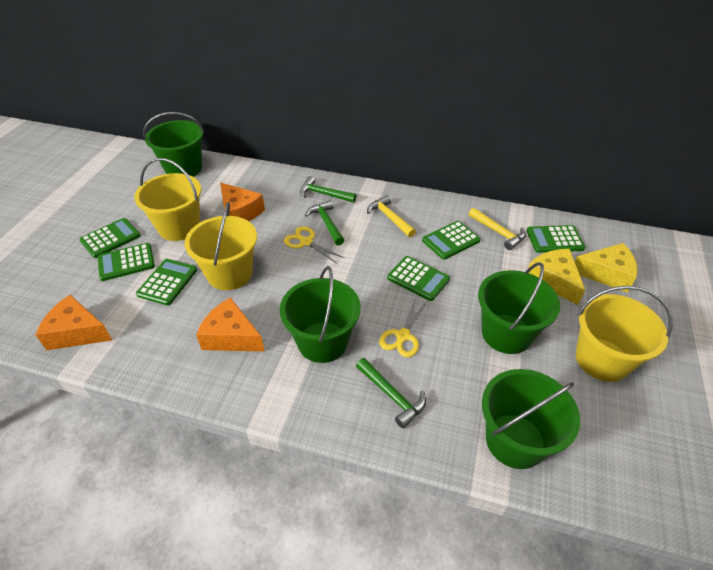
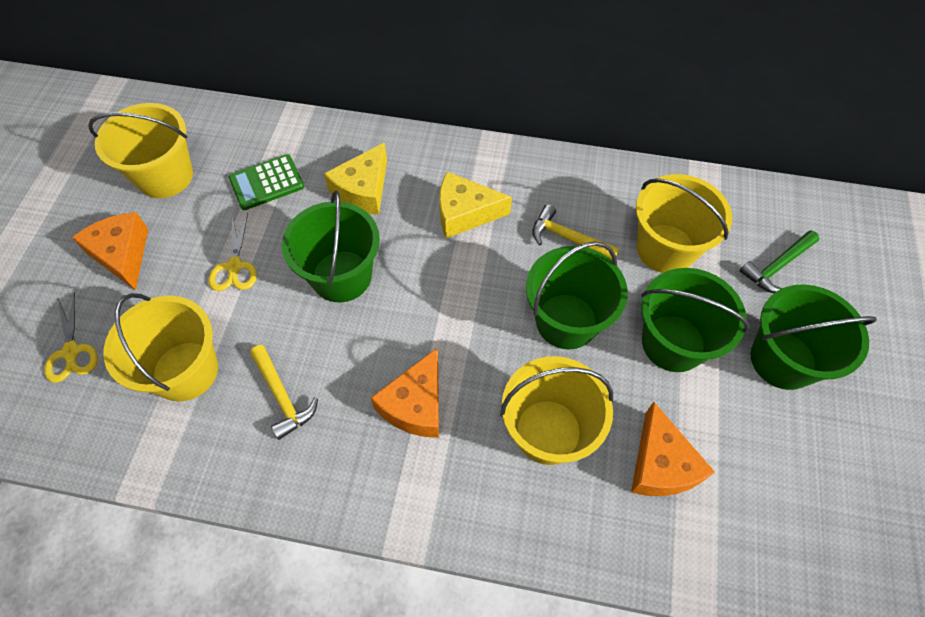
green calculator: 6 -> 1
green hammer: 3 -> 1
yellow bucket: 3 -> 4

